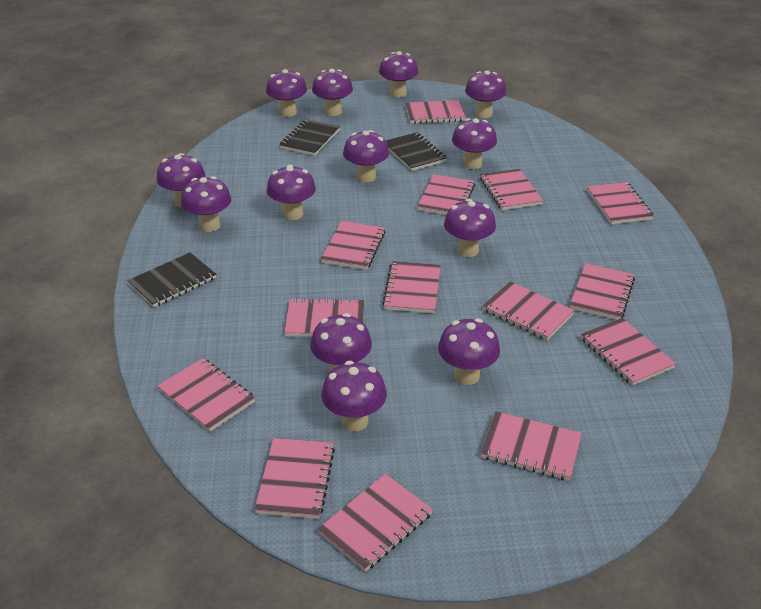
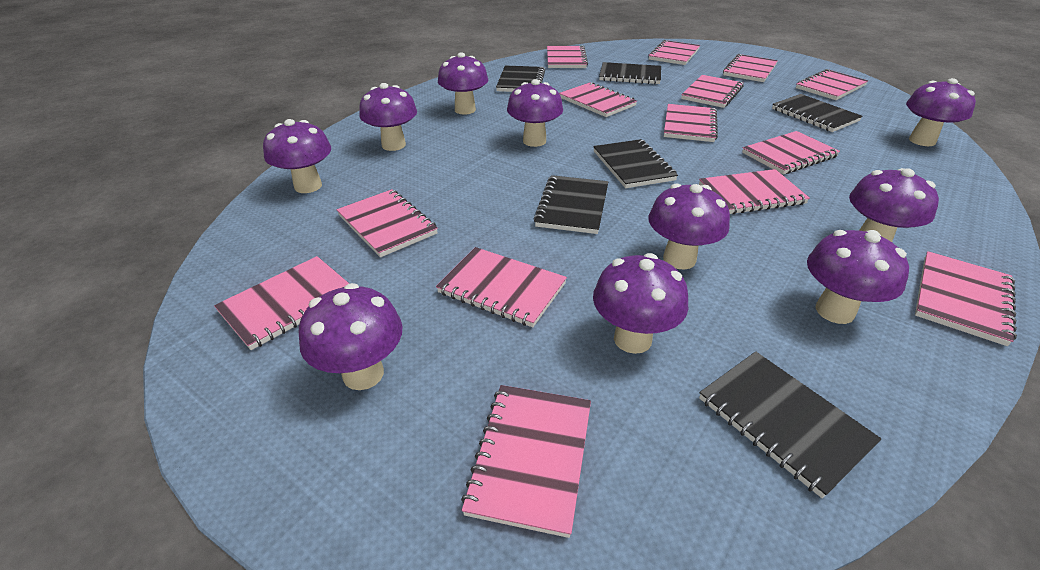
black notebook: 3 -> 6
purple mushroom: 13 -> 10

